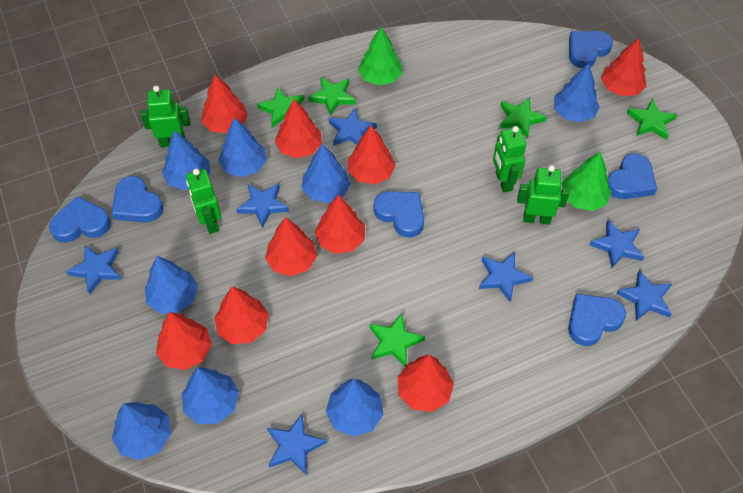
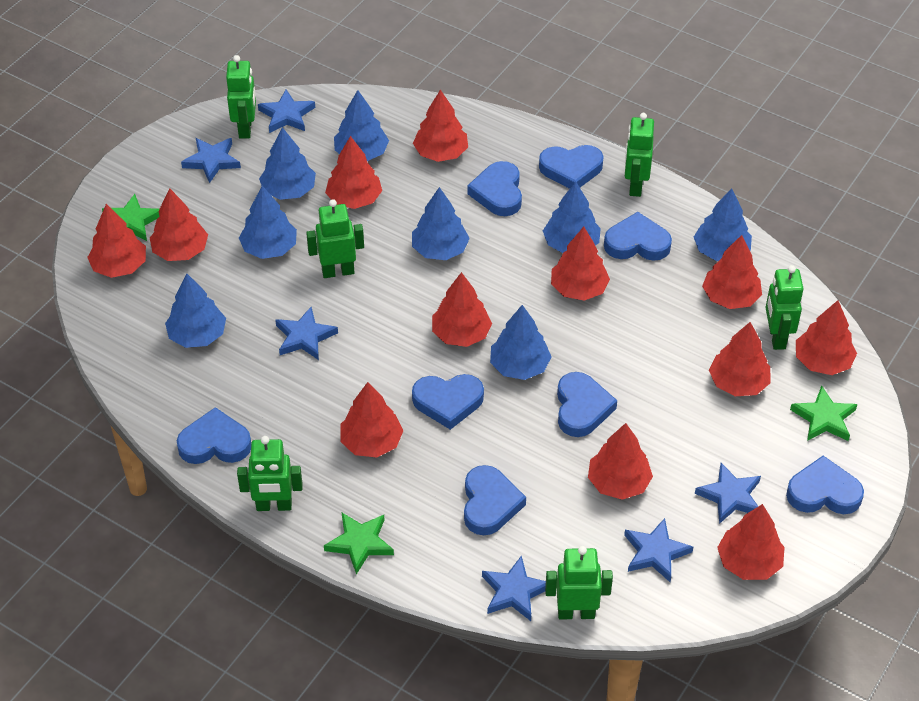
blue heart: 6 -> 8
blue star: 7 -> 6
green robot: 4 -> 6
green star: 5 -> 3
green tree: 2 -> 0
red tree: 9 -> 12

